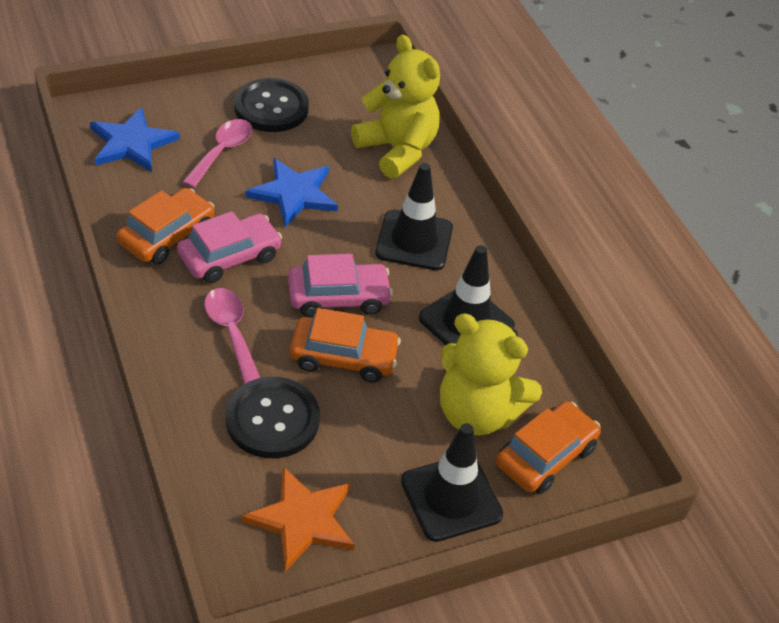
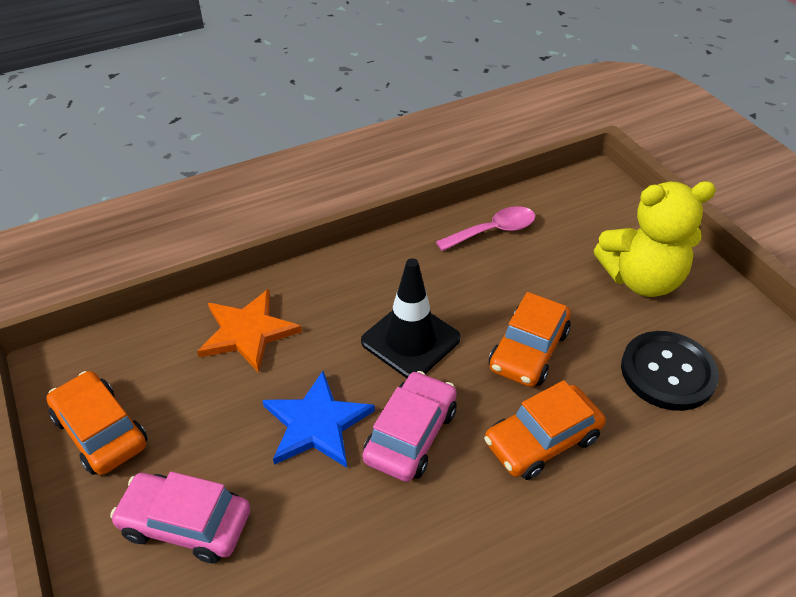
black button: 2 -> 1
black traffic cone: 3 -> 1
blue star: 2 -> 1
pink spoon: 2 -> 1
yellow teddy bear: 2 -> 1

